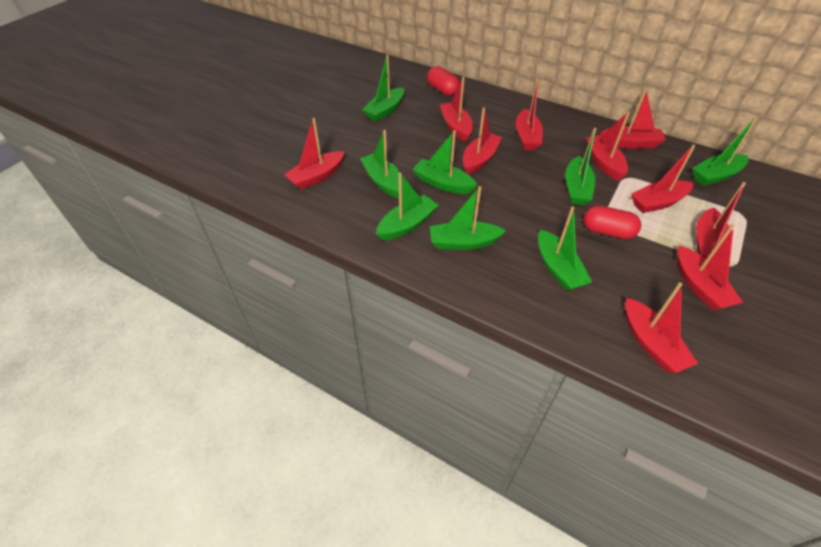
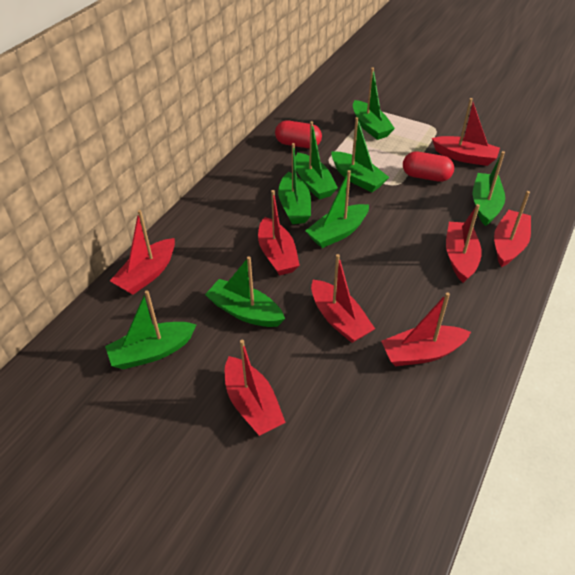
red boat: 10 -> 8

